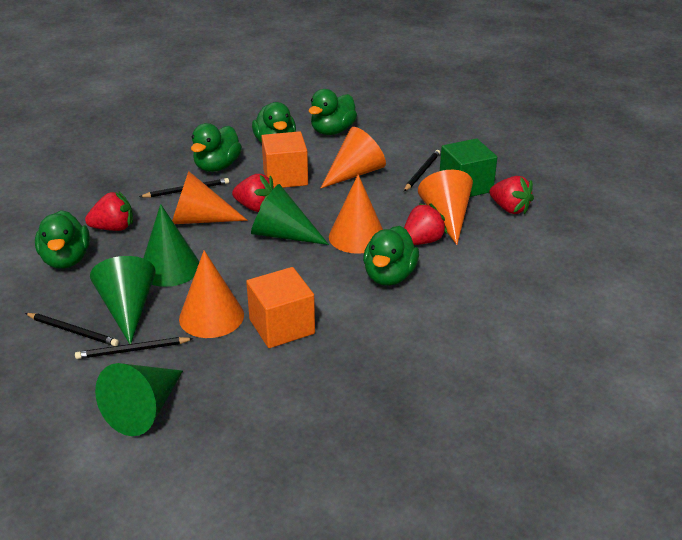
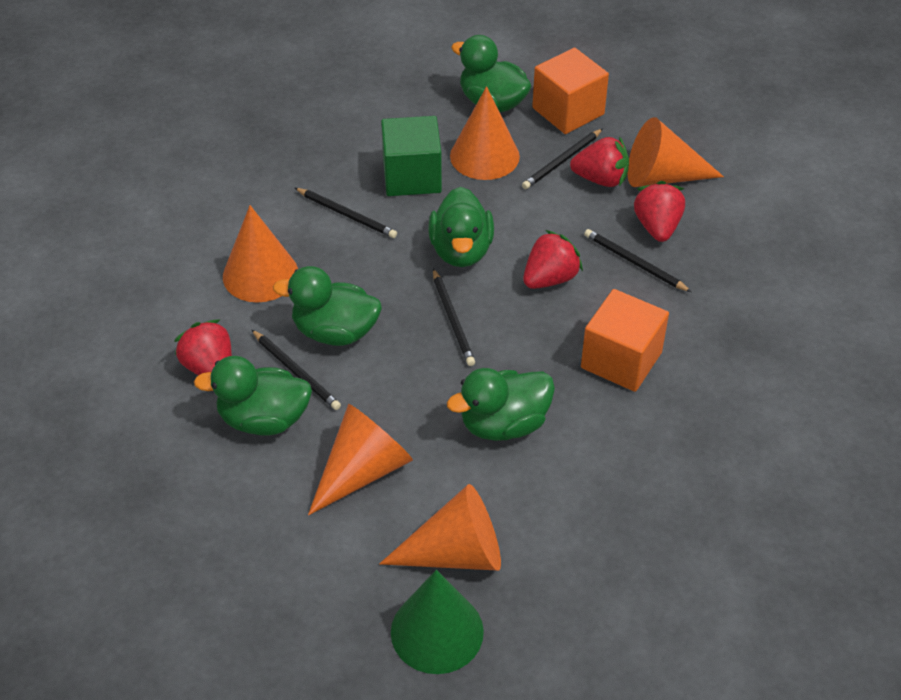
black pencil: 4 -> 5
green cone: 4 -> 1

